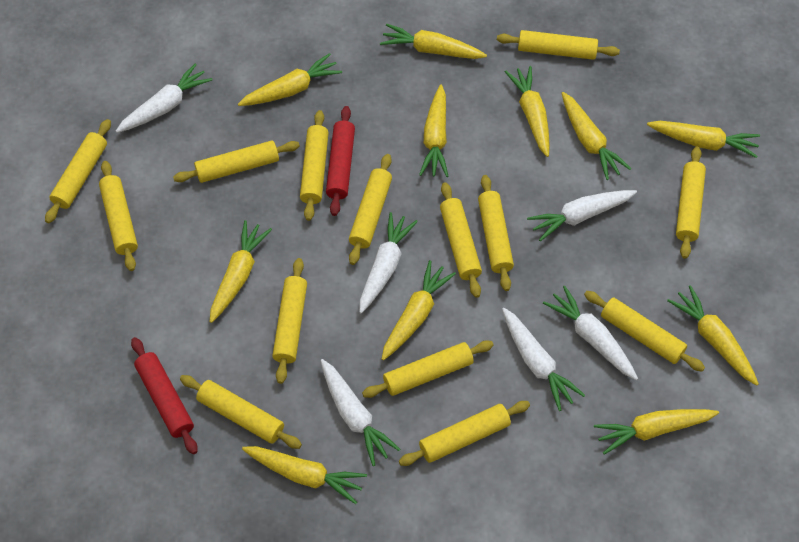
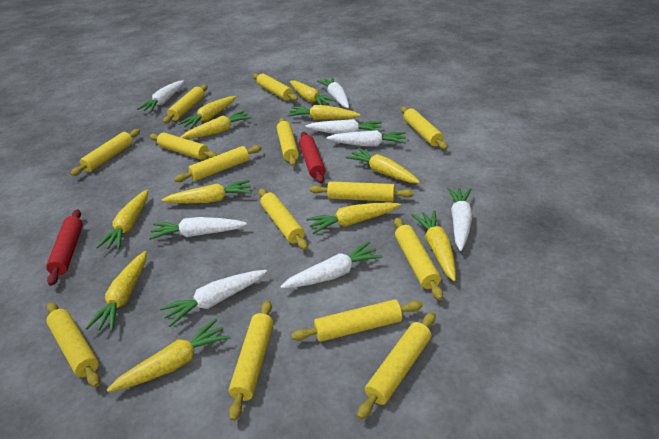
white carrot: 6 -> 8

